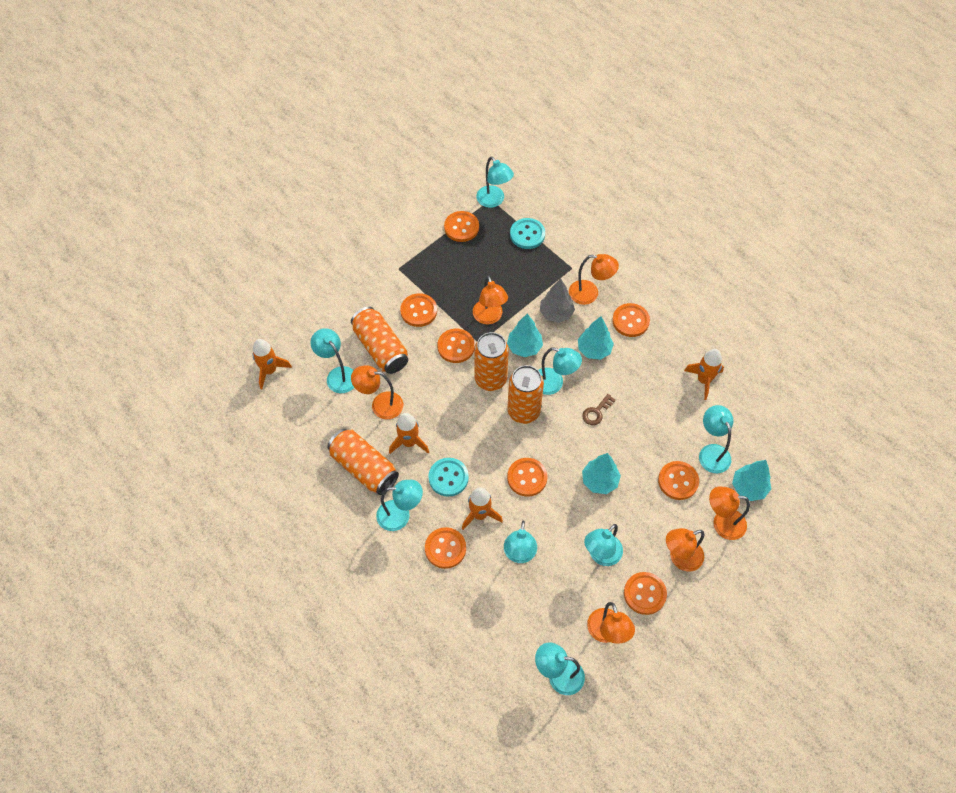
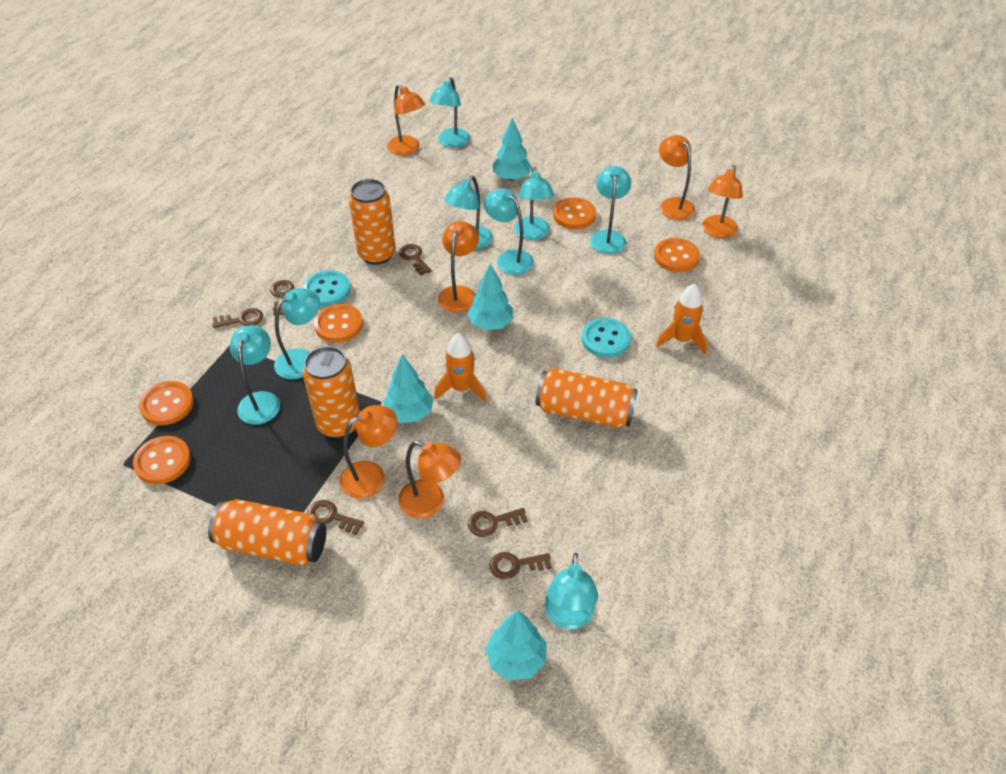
brown key: 1 -> 6
grey tree: 1 -> 0
orange button: 8 -> 5
orange rocket: 4 -> 2

